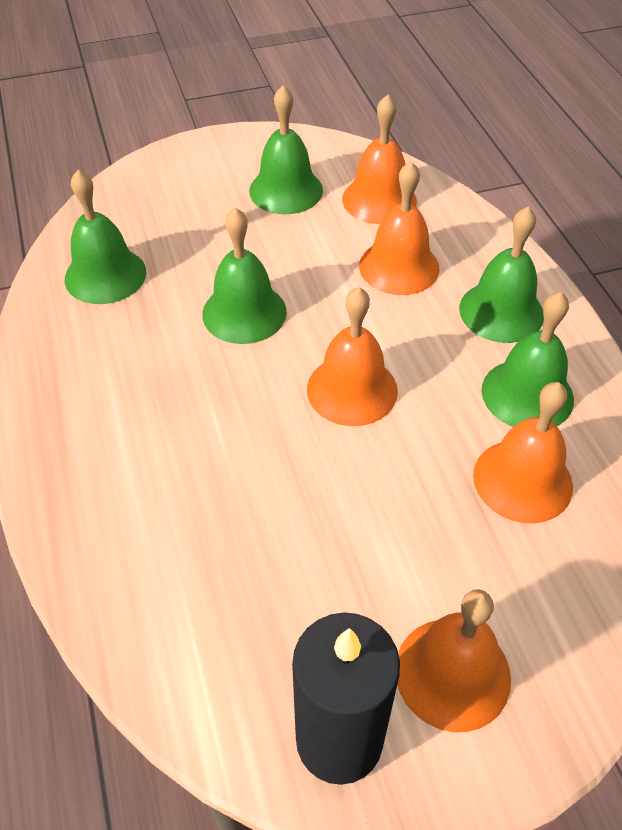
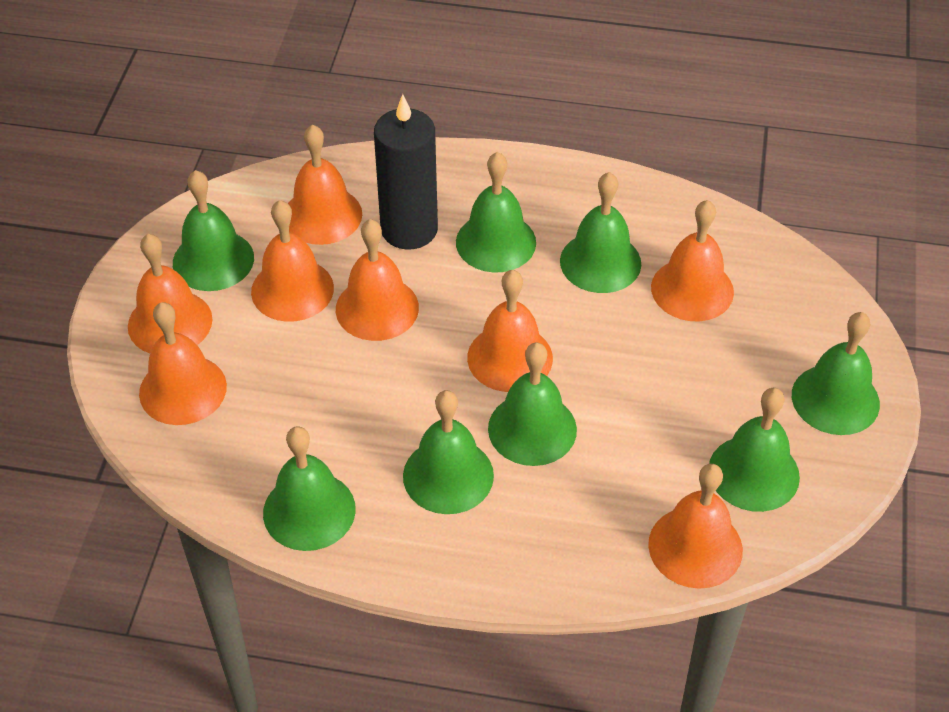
green bell: 5 -> 8
orange bell: 5 -> 8

